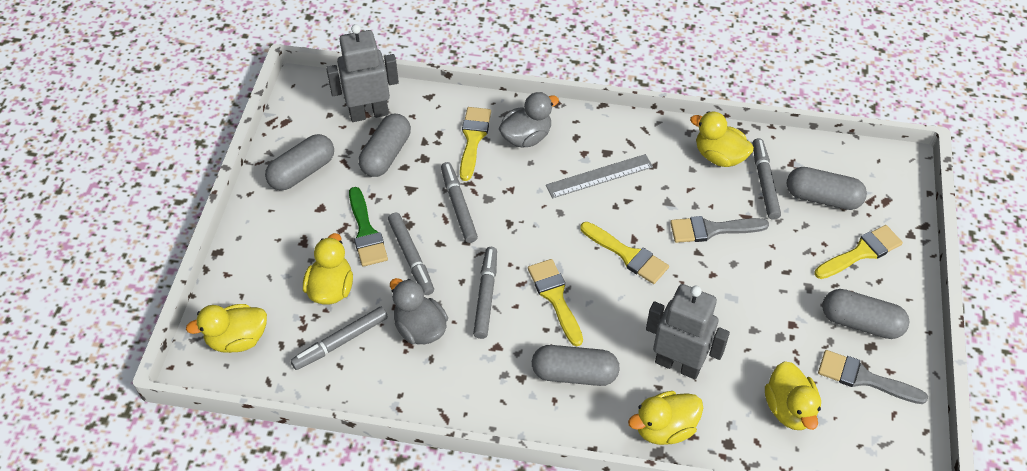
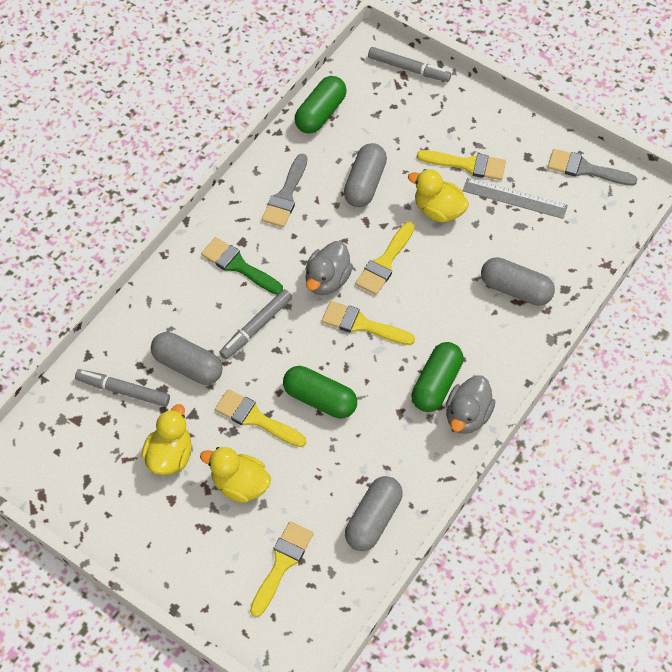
green capsule: 0 -> 3
grey capsule: 5 -> 4
grey marker: 5 -> 3
grey robot: 2 -> 0
yellow brush: 4 -> 5
yellow duck: 5 -> 3

